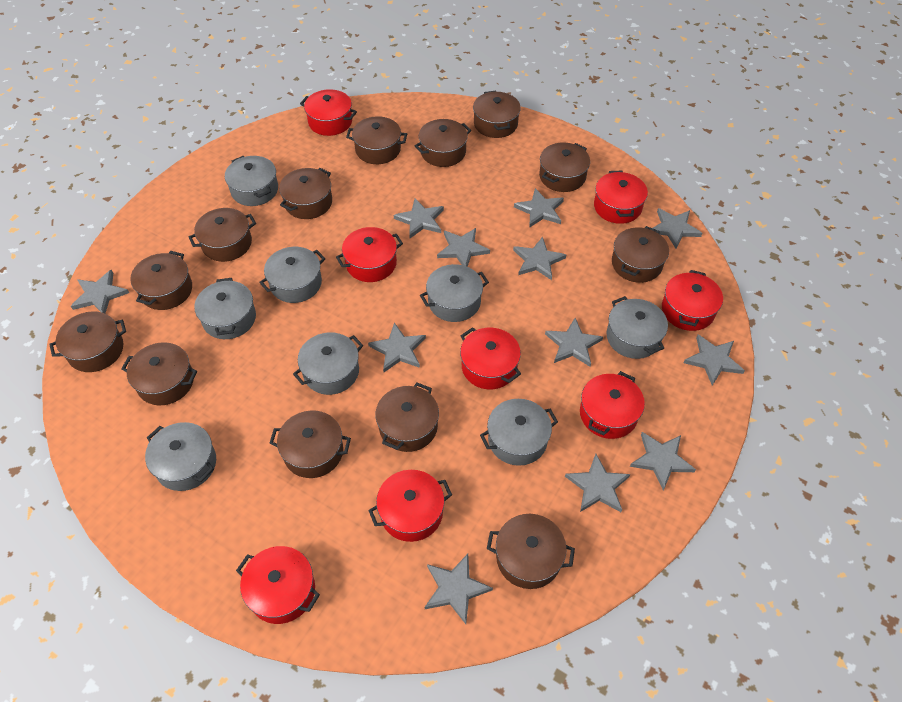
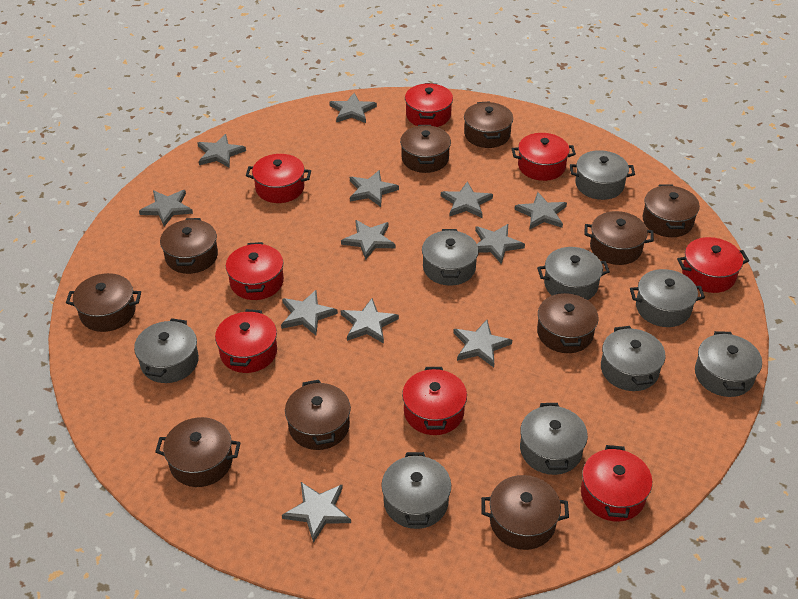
brown pot: 13 -> 10
grey pot: 8 -> 9

